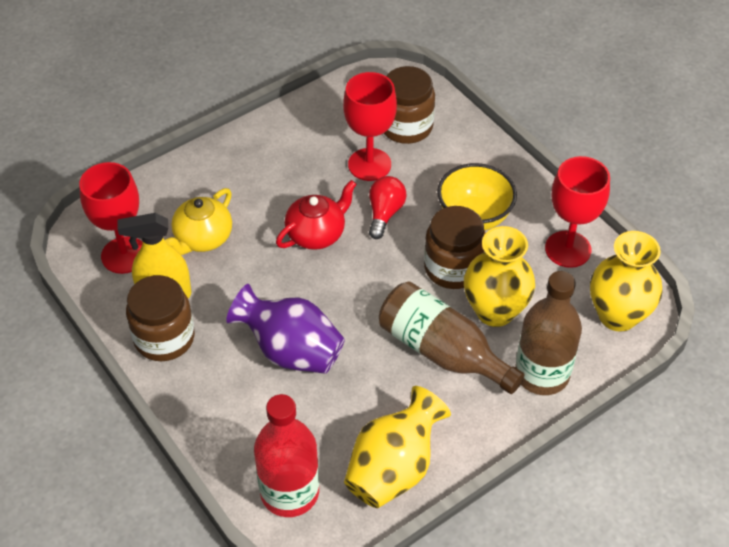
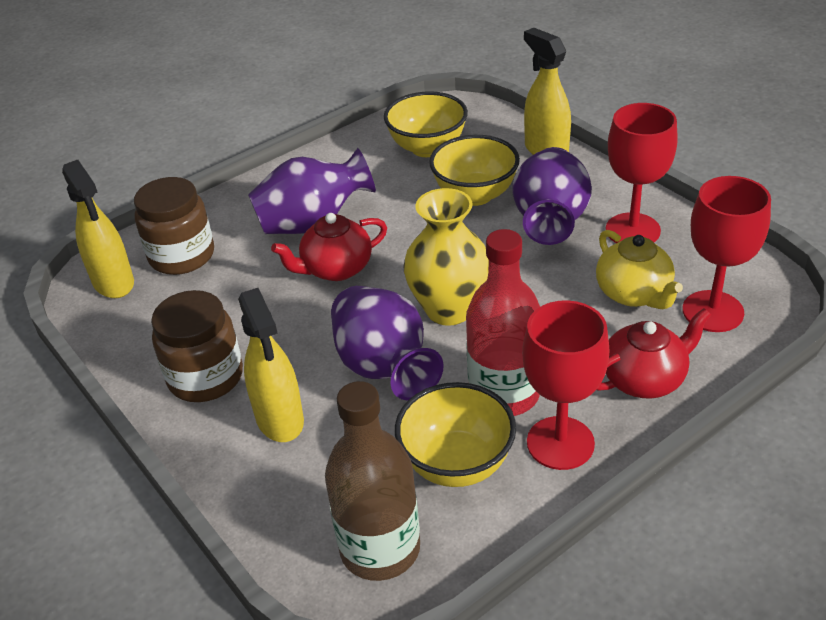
brown bottle: 2 -> 1
brown jar: 3 -> 2
purple vase: 1 -> 3
red light bulb: 1 -> 0
red teapot: 1 -> 2
yellow bowl: 1 -> 3
yellow spray bottle: 1 -> 3
yellow vase: 3 -> 1

